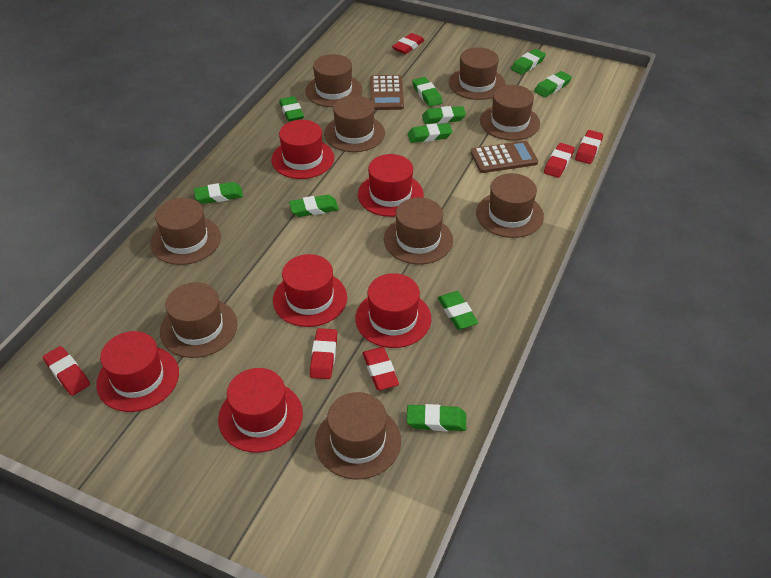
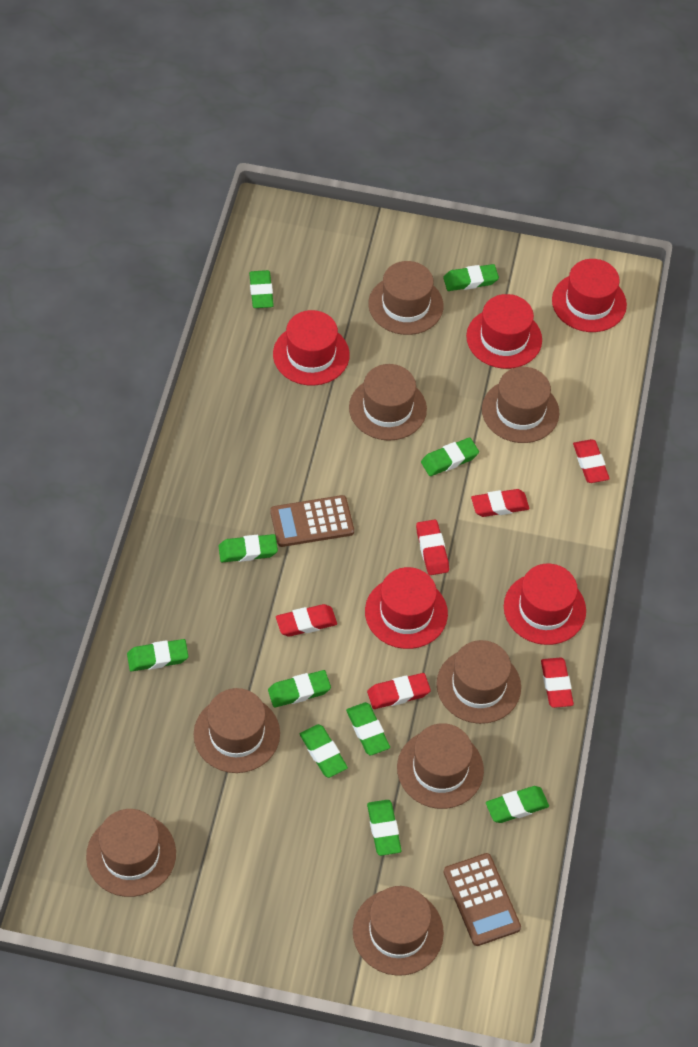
brown hat: 9 -> 8
red hat: 6 -> 5

